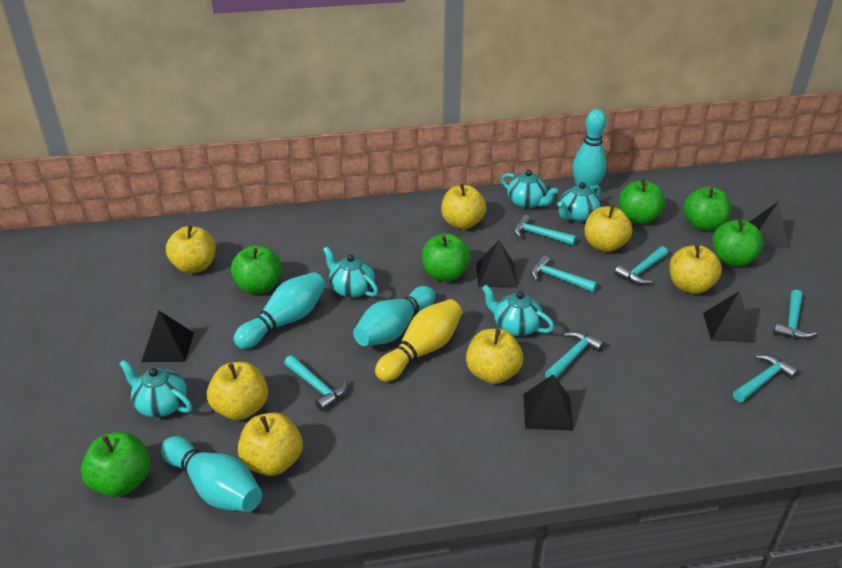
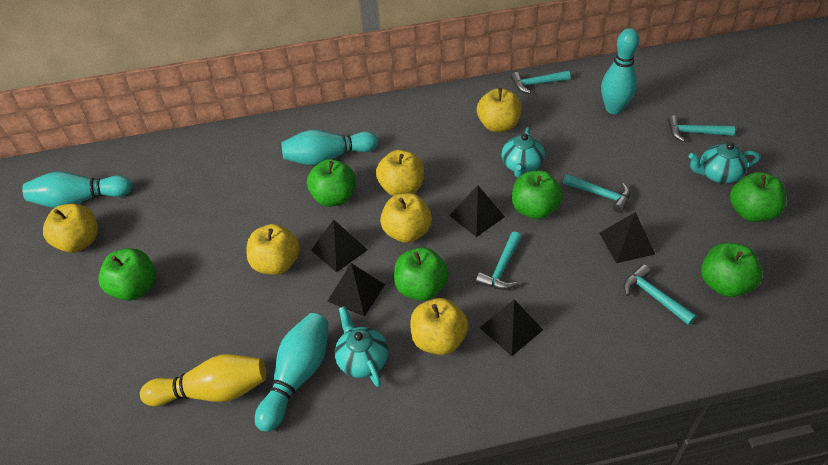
turquoise hammer: 7 -> 5
turquoise teapot: 5 -> 3
yellow apple: 7 -> 6

